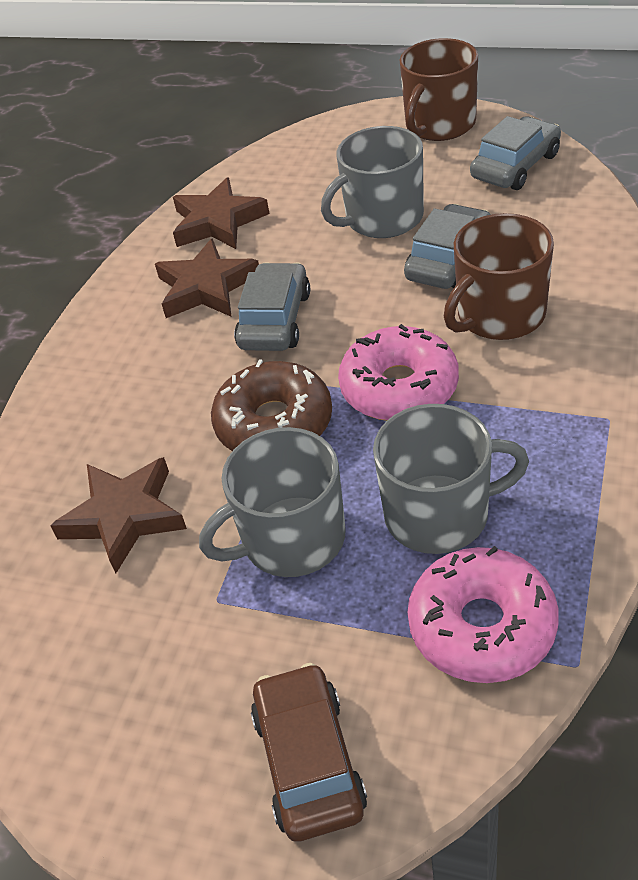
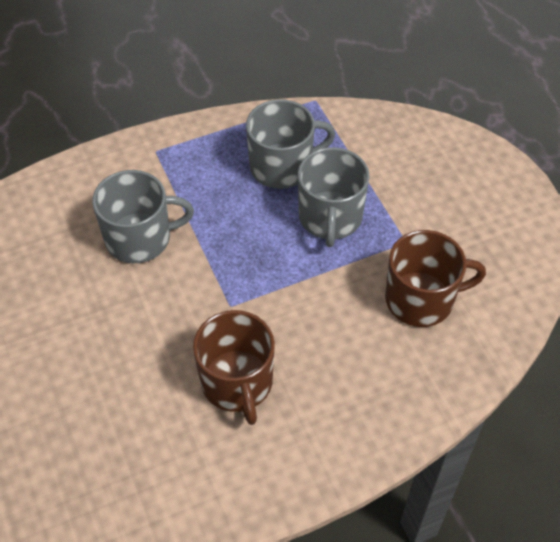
brown car: 1 -> 0
brown donut: 1 -> 0
brown star: 3 -> 0
grey car: 3 -> 0
pink donut: 2 -> 0

